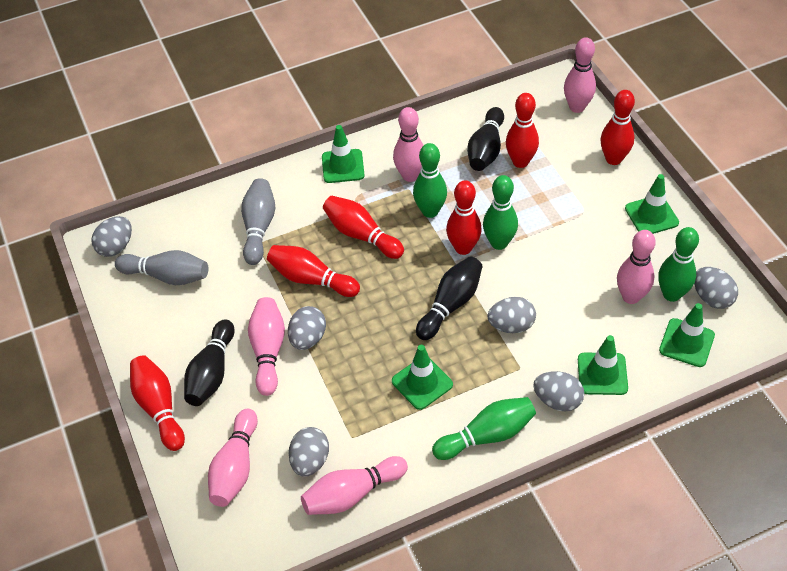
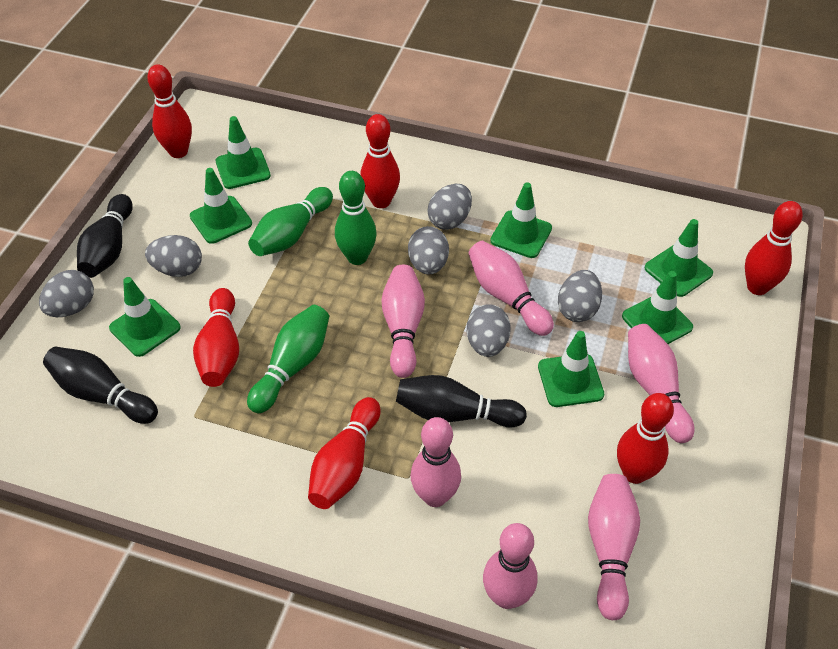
green bowling pin: 4 -> 3
green traffic cone: 5 -> 7
grey bowling pin: 2 -> 0

